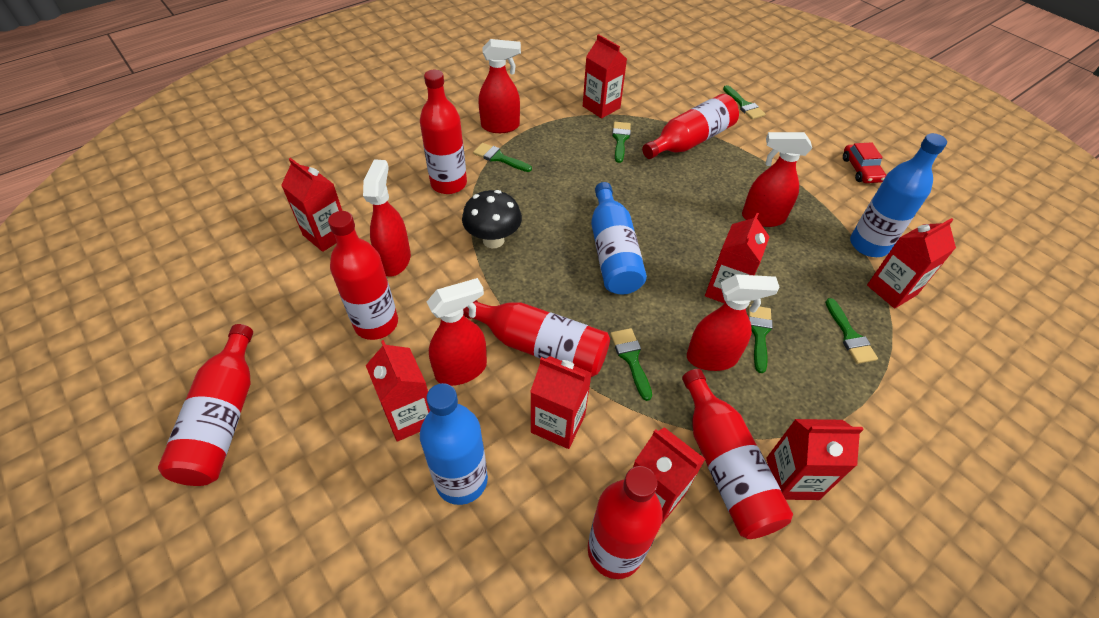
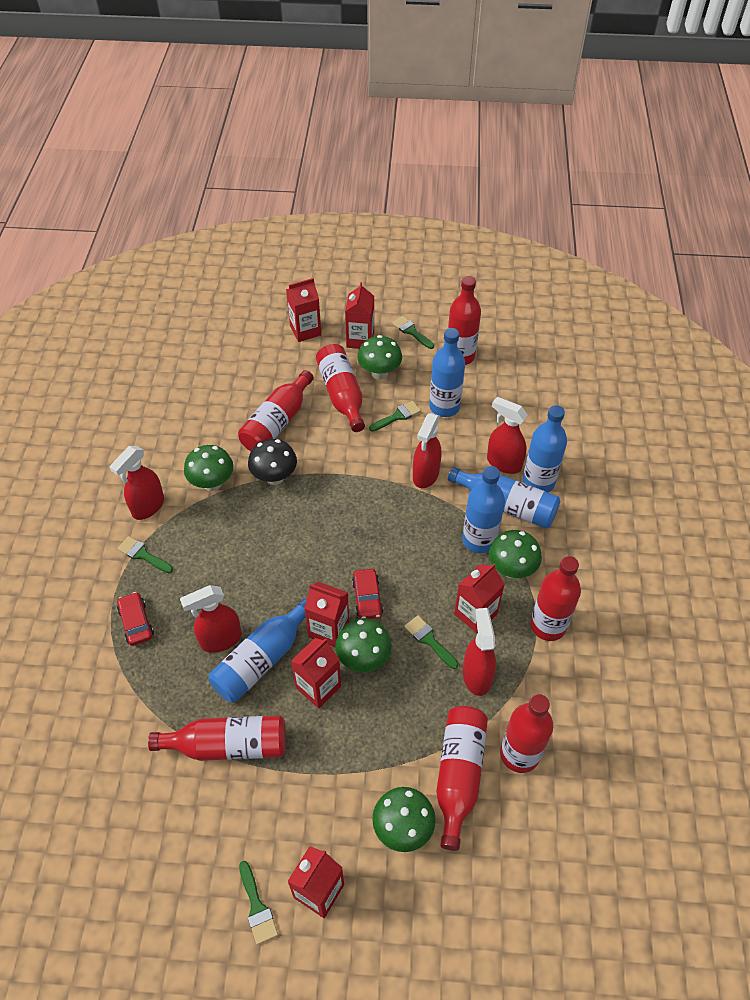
blue bottle: 3 -> 5
green brush: 6 -> 5
green mushroom: 0 -> 5
red car: 1 -> 2
red carton: 8 -> 6

